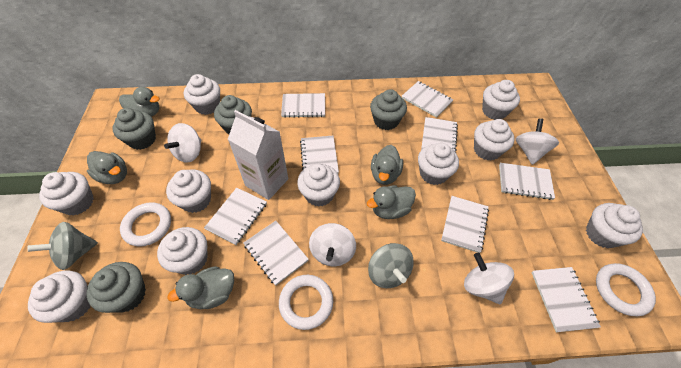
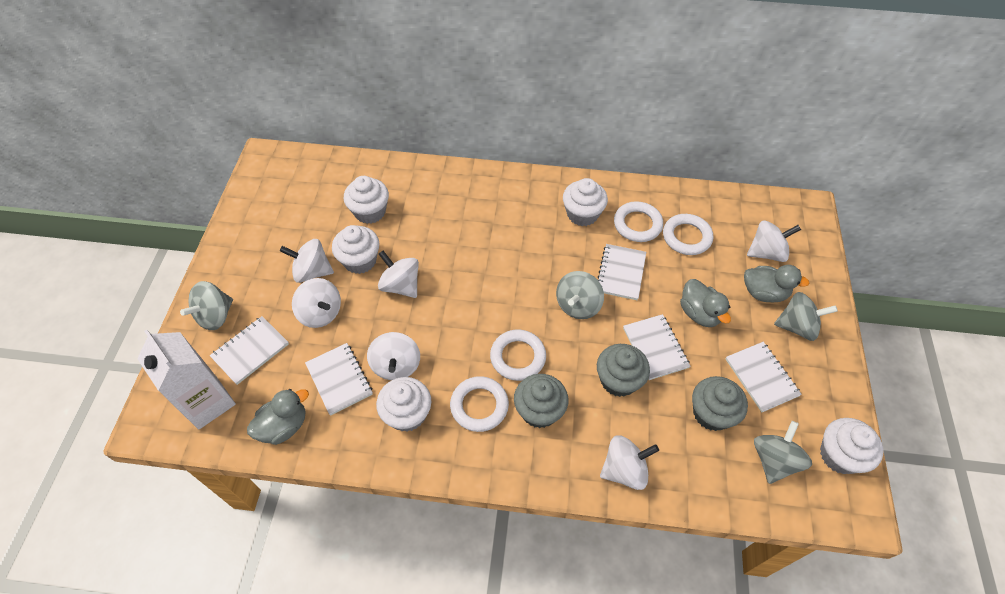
grey cupcake: 4 -> 3
grey duck: 5 -> 3
grey spinning top: 2 -> 4
white cupcake: 10 -> 5
white notebook: 9 -> 5
white ring: 3 -> 4
white spinning top: 4 -> 6

